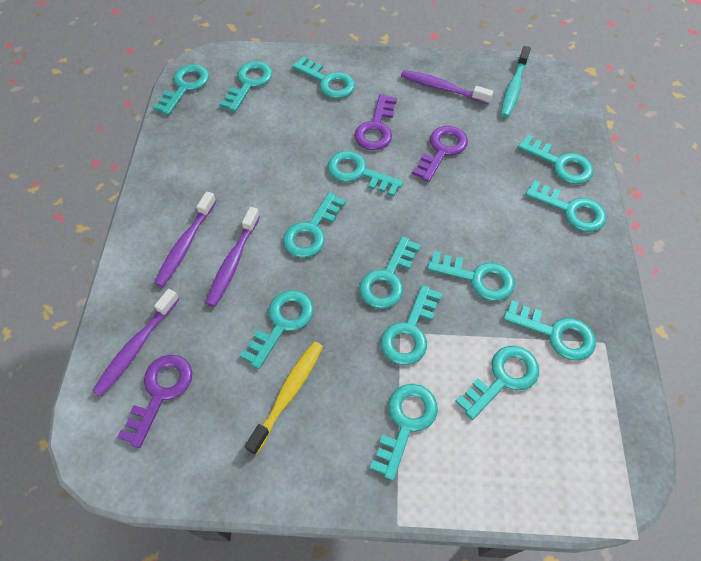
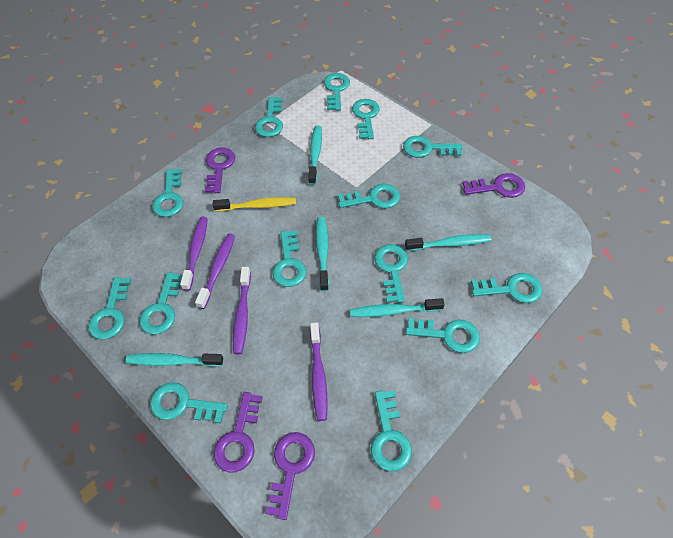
purple key: 3 -> 4
turquoise toothbrush: 1 -> 5

